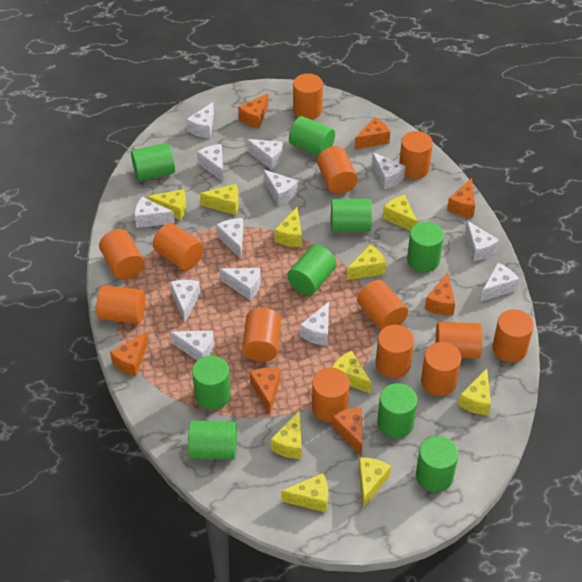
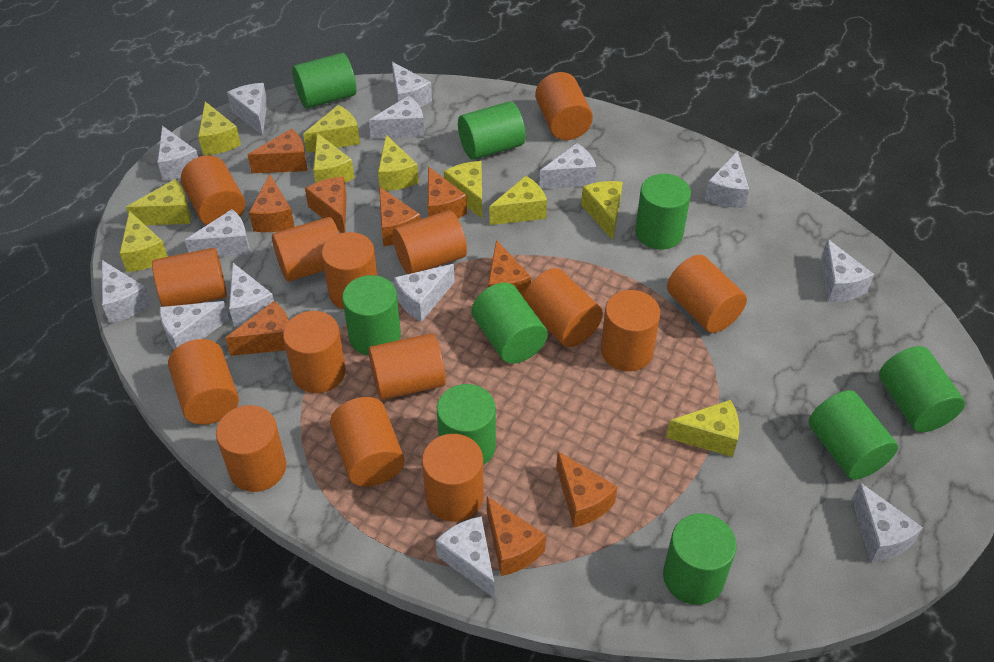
orange cheese: 7 -> 9
orange cylinder: 13 -> 15
white cheese: 13 -> 14

